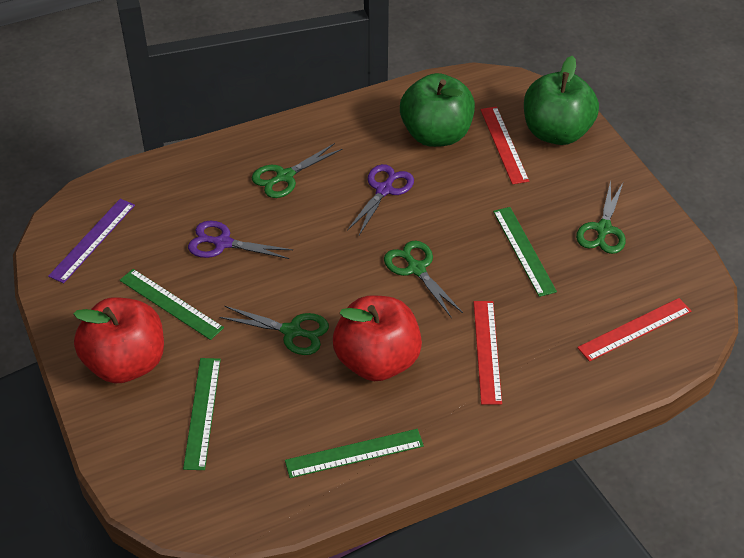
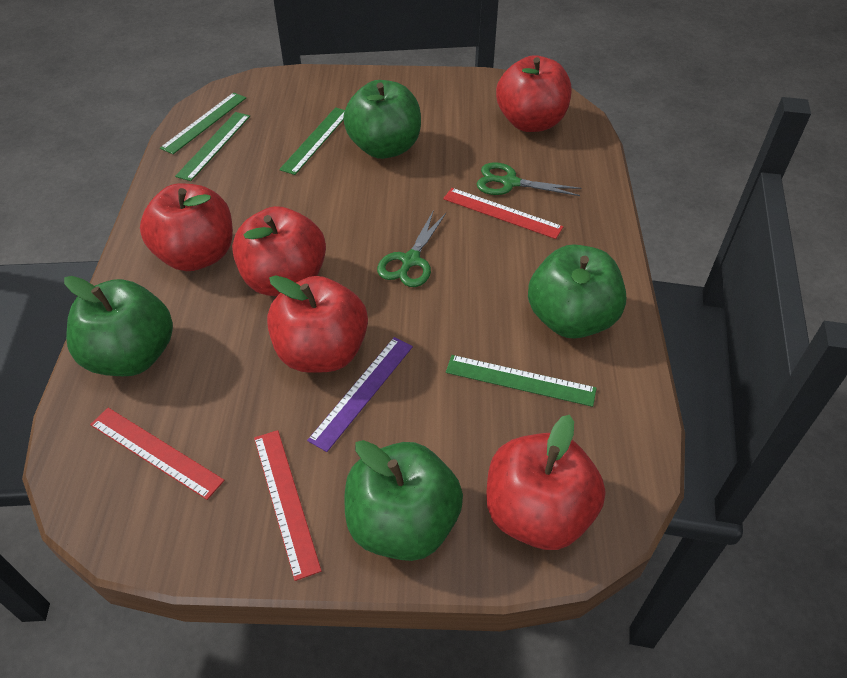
green apple: 2 -> 4
green scissors: 4 -> 2
purple scissors: 2 -> 0
red apple: 2 -> 5

